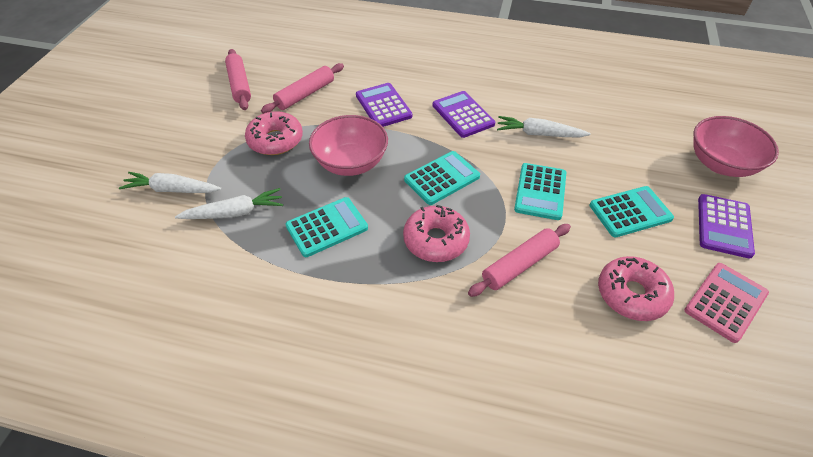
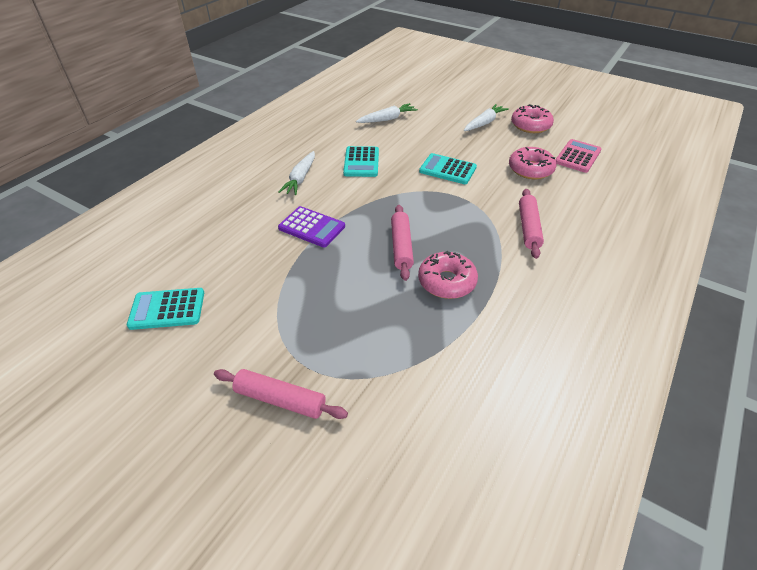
pink bowl: 2 -> 0
purple calculator: 3 -> 1
turquoise calculator: 4 -> 3

